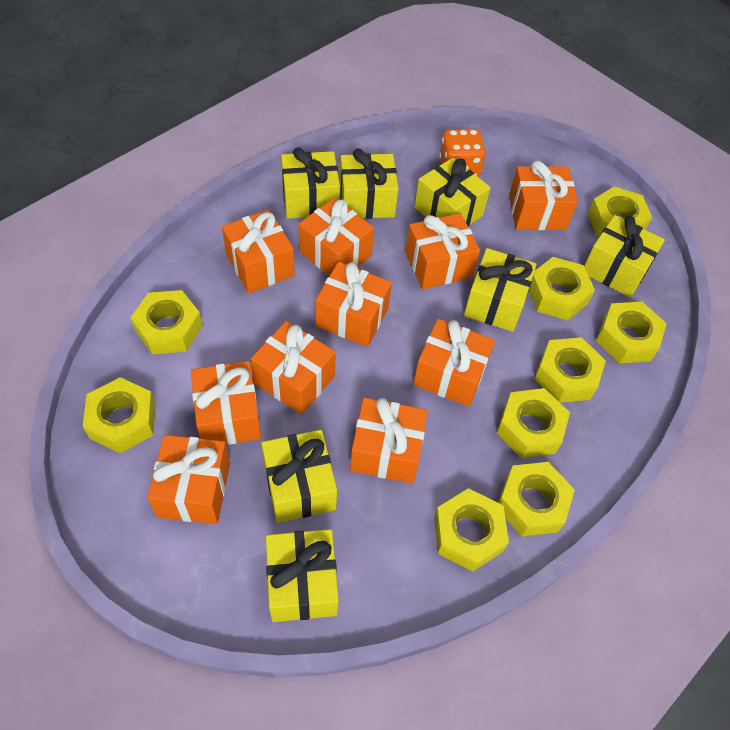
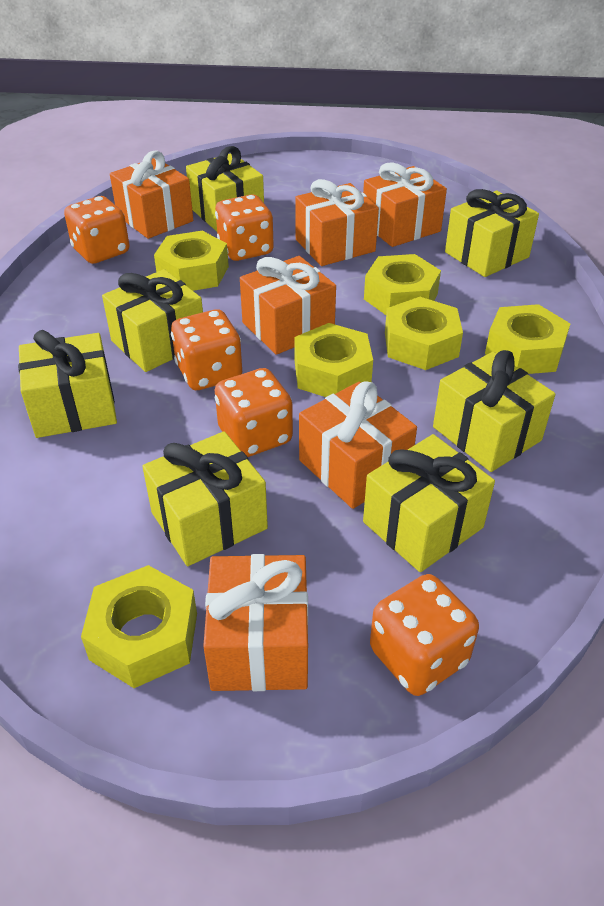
orange dice: 1 -> 5
orange gift: 10 -> 6
yellow nut: 9 -> 6

